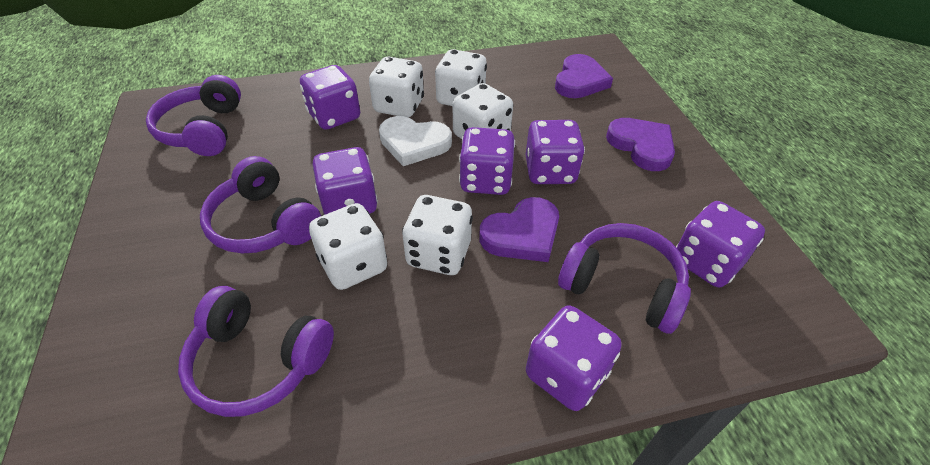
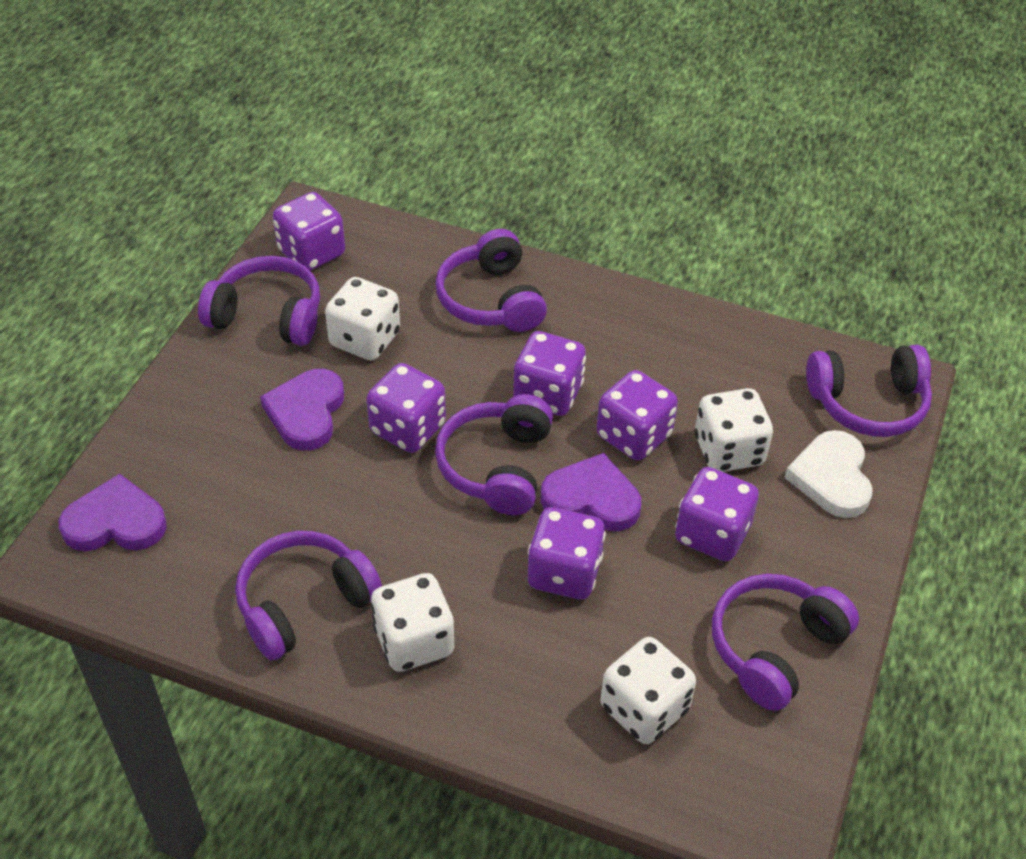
purple headphones: 4 -> 6
white dice: 5 -> 4

